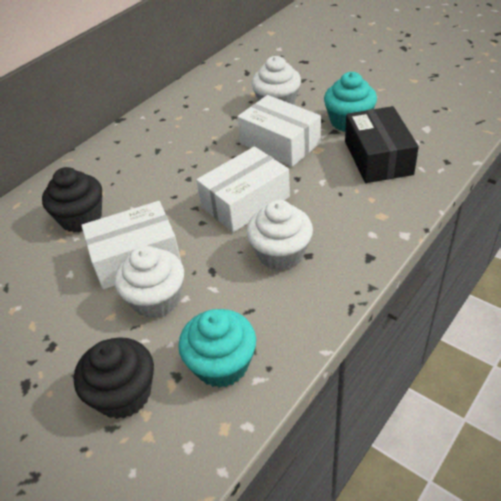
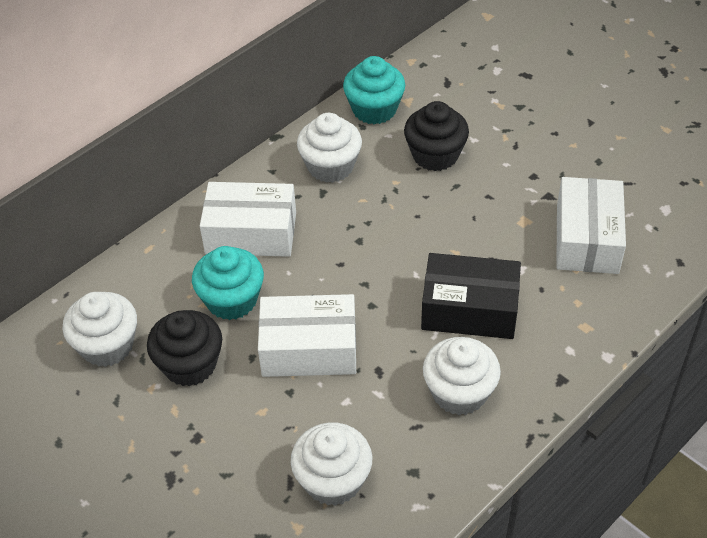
white cupcake: 3 -> 4

